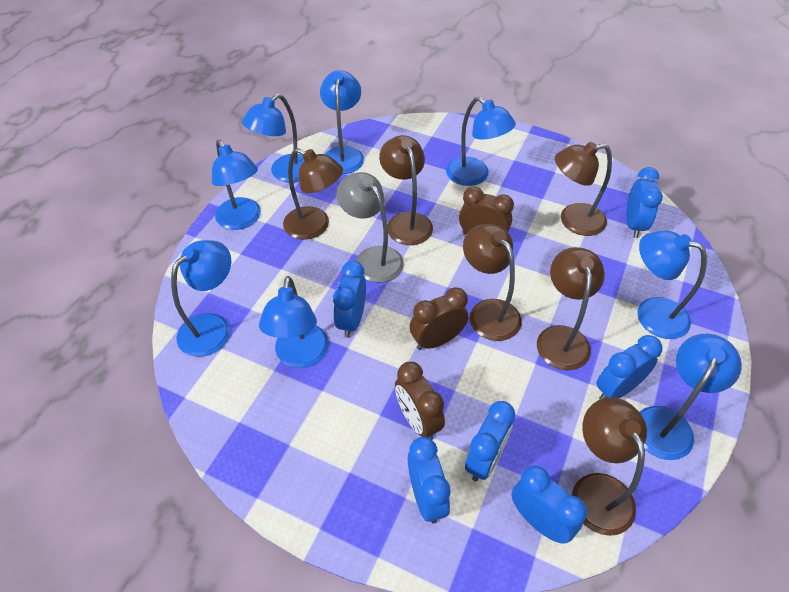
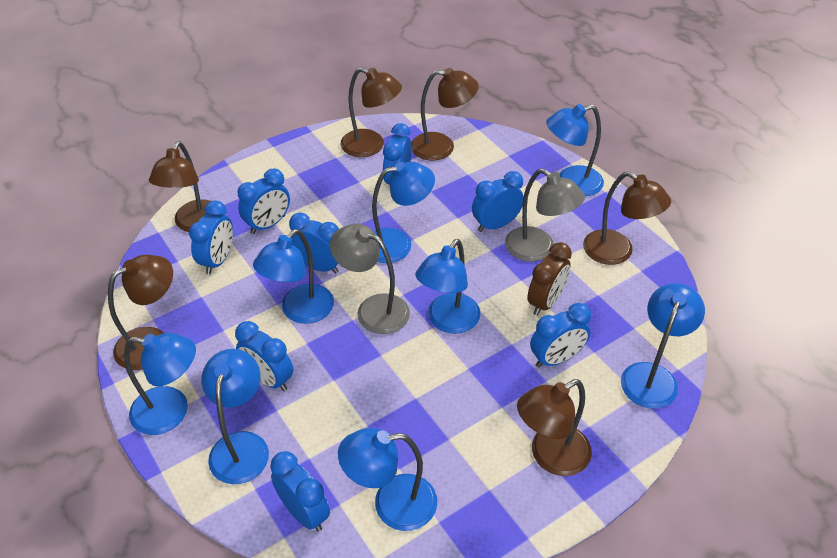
blue clock: 6 -> 8
brown clock: 3 -> 1
grey lamp: 1 -> 2

